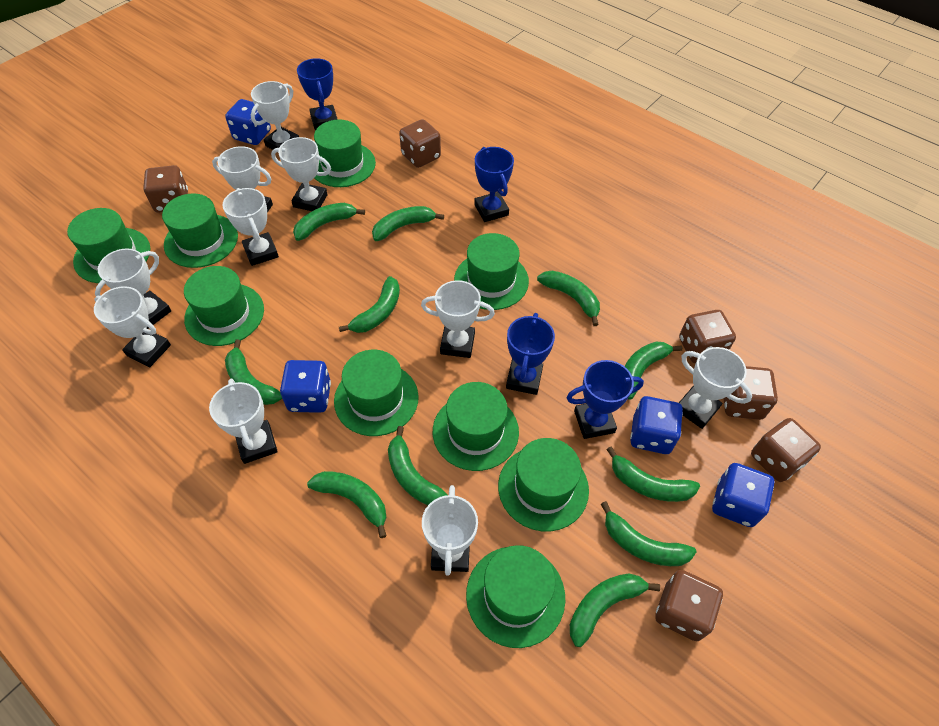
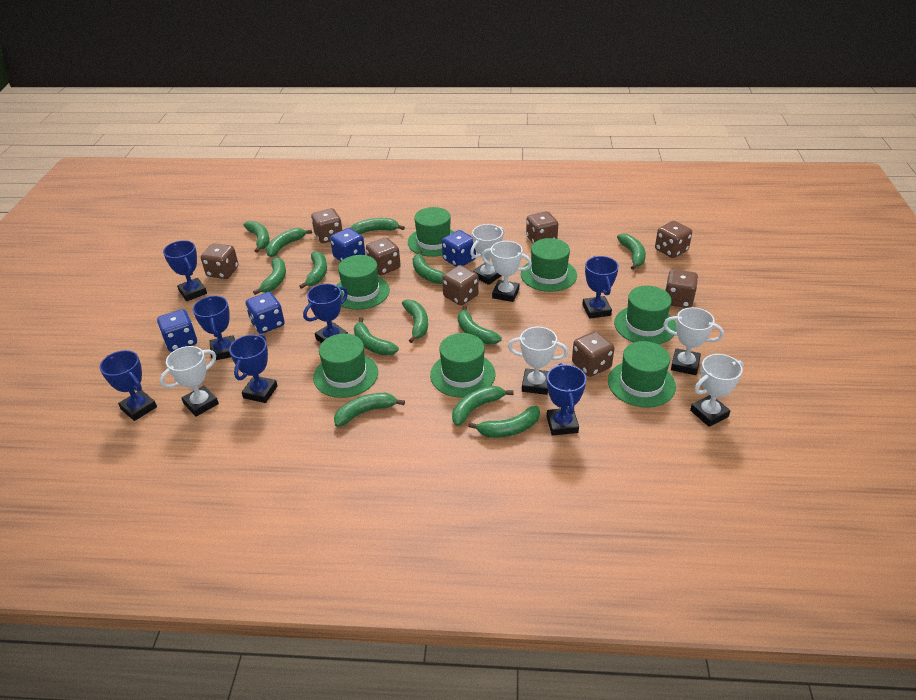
blue trophy: 4 -> 7
brown dice: 6 -> 8
green banana: 11 -> 13
green hat: 9 -> 7
white trophy: 10 -> 6

